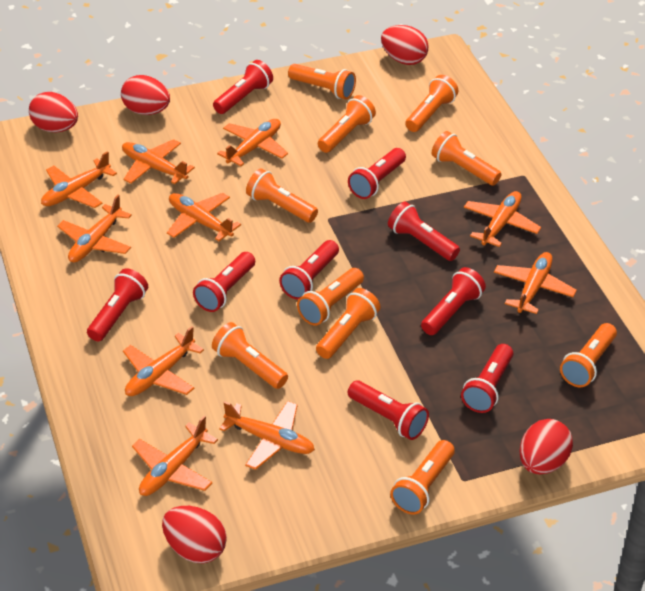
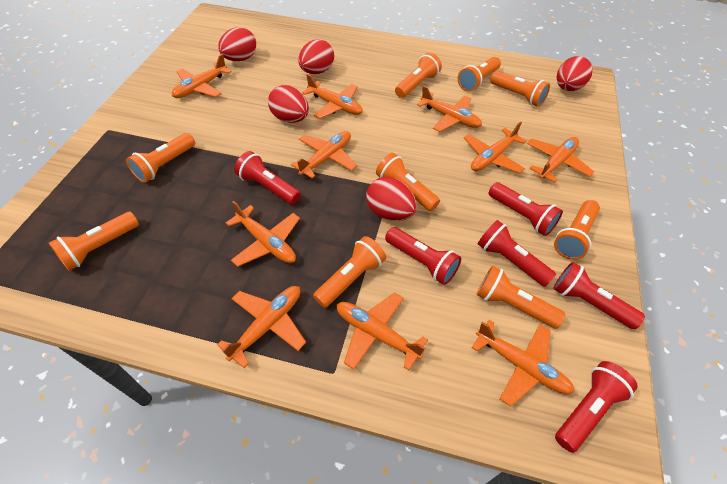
orange flashlight: 10 -> 9
red flashlight: 9 -> 6

